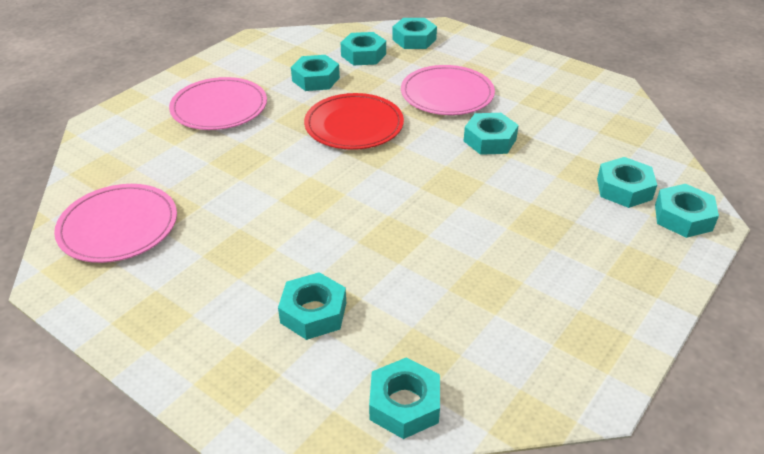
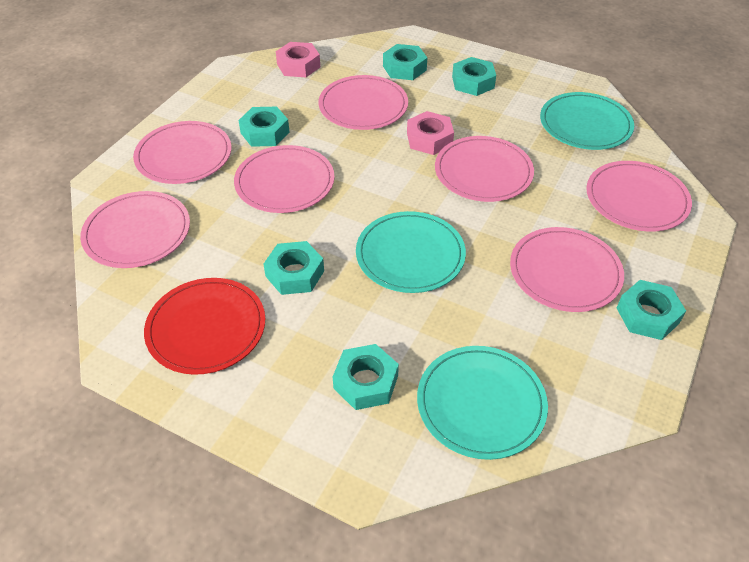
pink nut: 0 -> 2
pink plate: 3 -> 7
turquoise nut: 8 -> 6
turquoise plate: 0 -> 3

